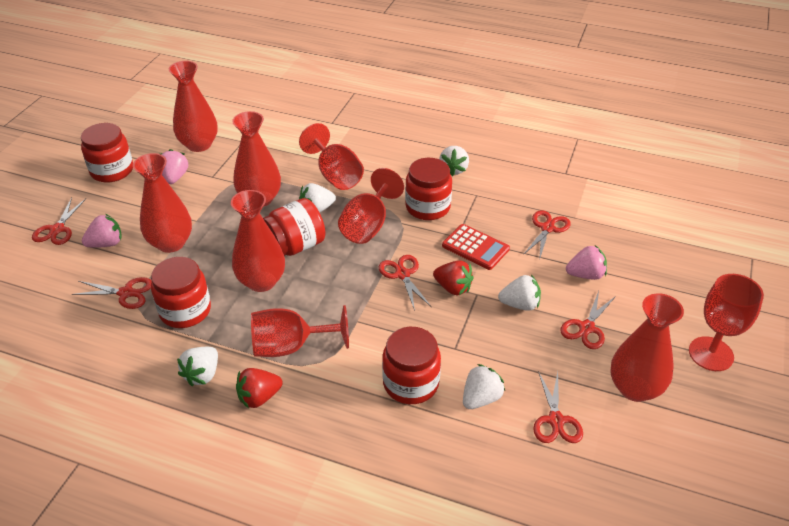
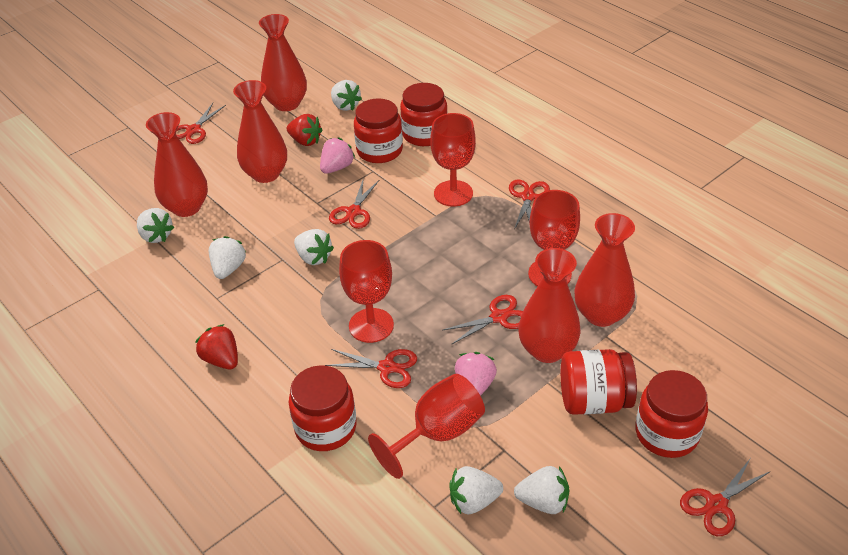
pink strawberry: 3 -> 2
red calculator: 1 -> 0
white strawberry: 5 -> 6

